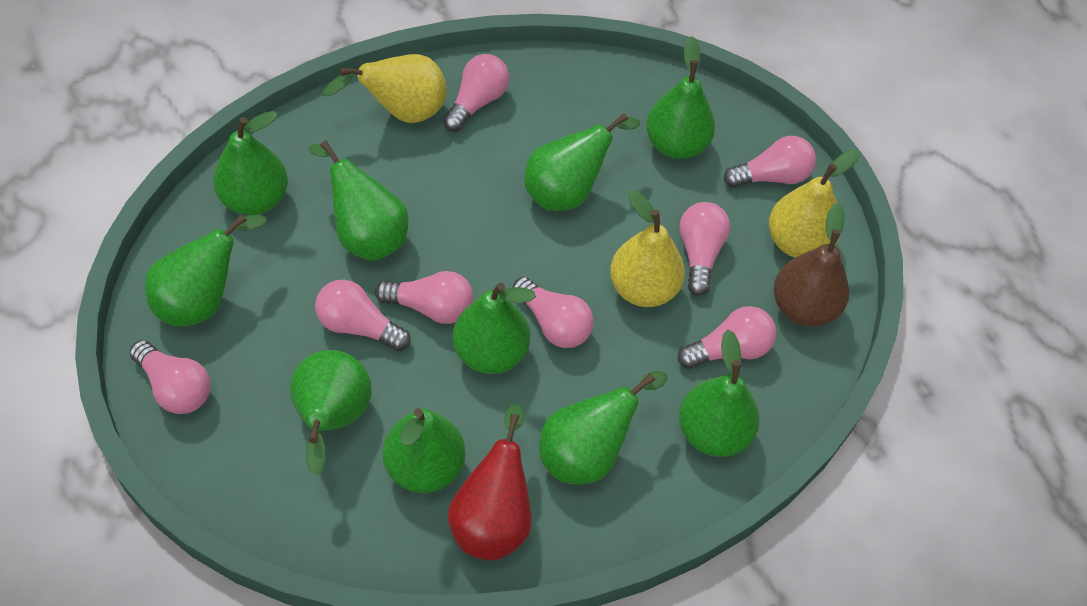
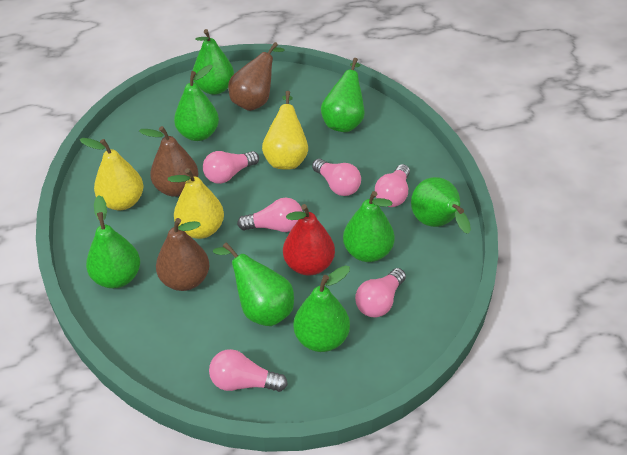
brown pear: 1 -> 3
green pear: 10 -> 8
pink light bulb: 8 -> 6

